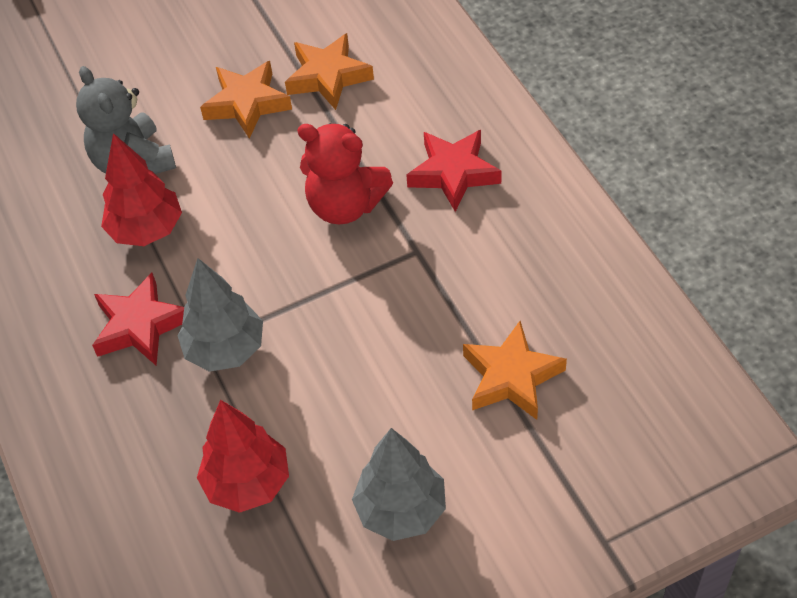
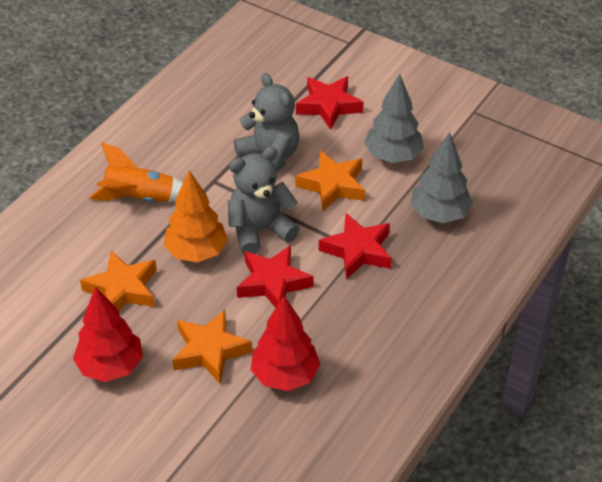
grey teddy bear: 1 -> 2
orange rocket: 0 -> 1
orange tree: 0 -> 1
red star: 2 -> 3
red teddy bear: 1 -> 0

